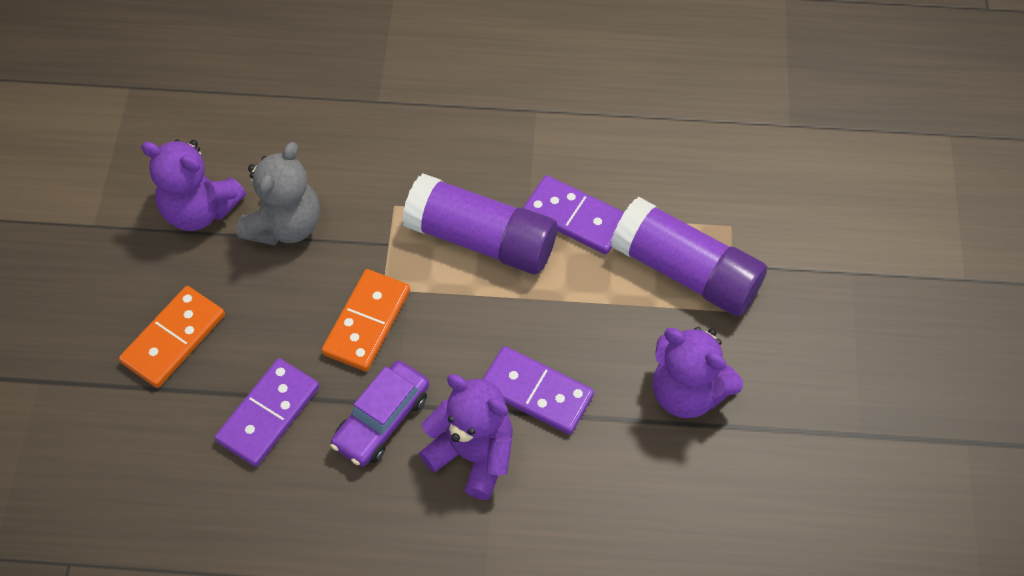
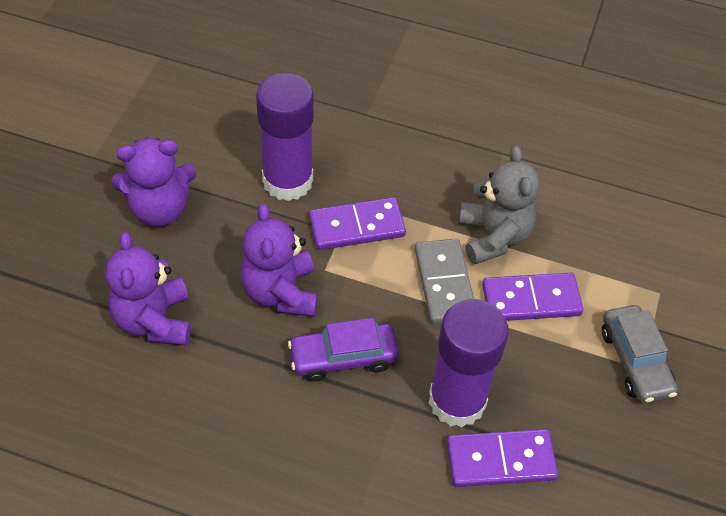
grey car: 0 -> 1
grey domino: 0 -> 1
orange domino: 2 -> 0

